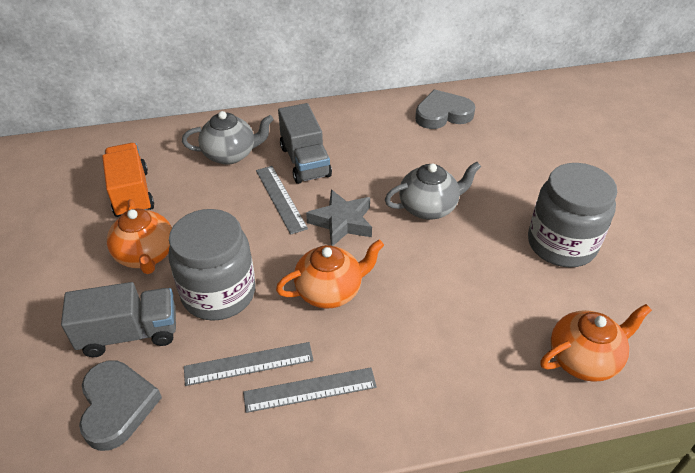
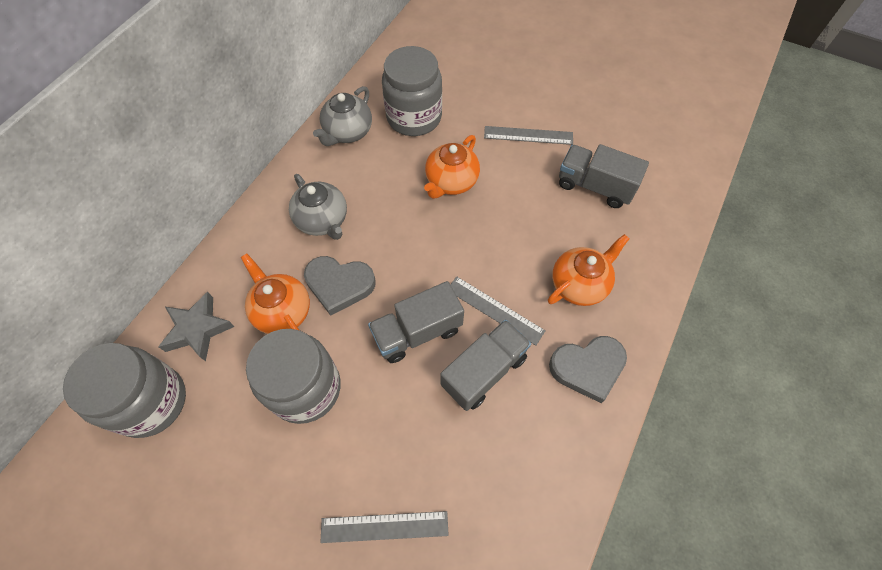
grey jar: 2 -> 3
grey truck: 2 -> 3
orange truck: 1 -> 0

